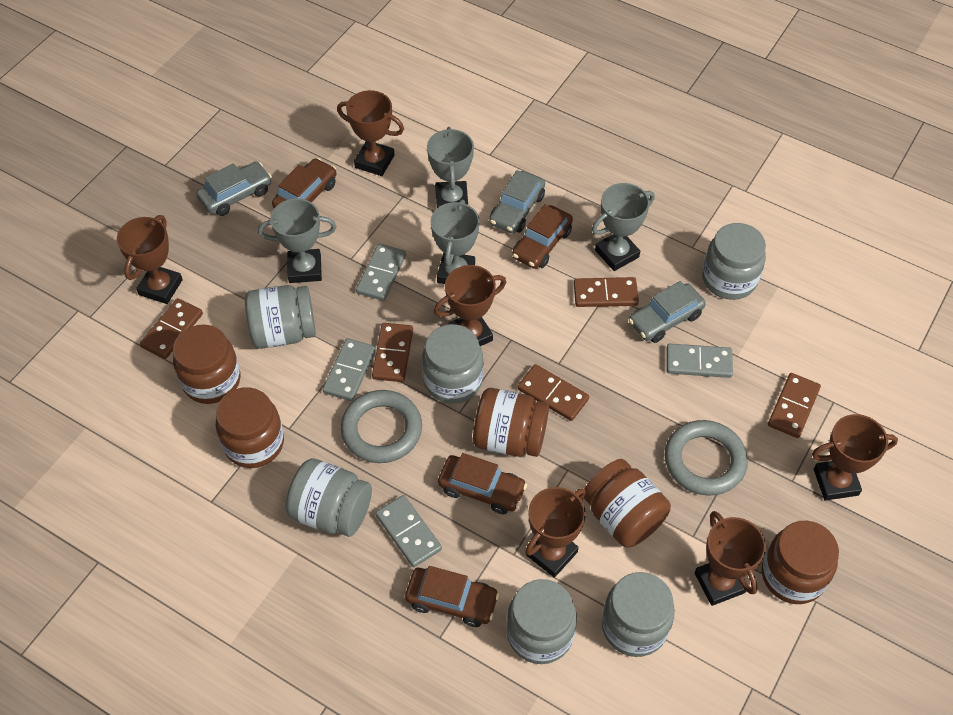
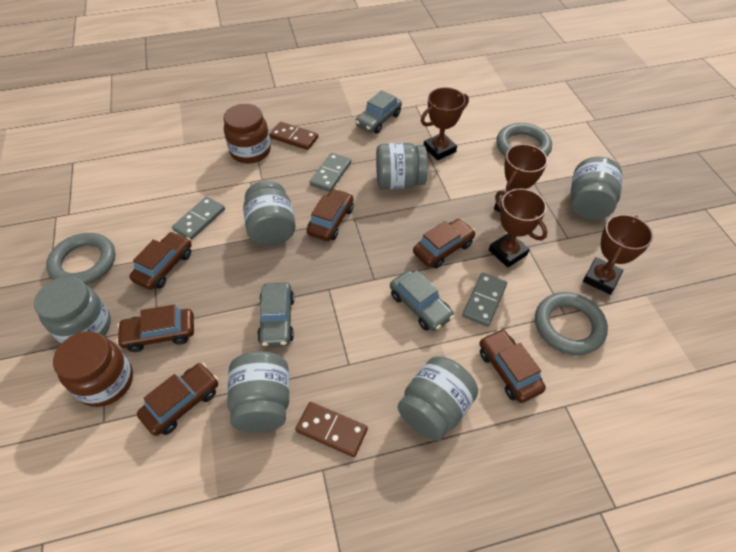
brown car: 4 -> 6
brown domino: 5 -> 2
brown jar: 5 -> 2
brown trophy: 6 -> 4
grey domino: 4 -> 3
grey ring: 2 -> 3
grey trophy: 4 -> 0

